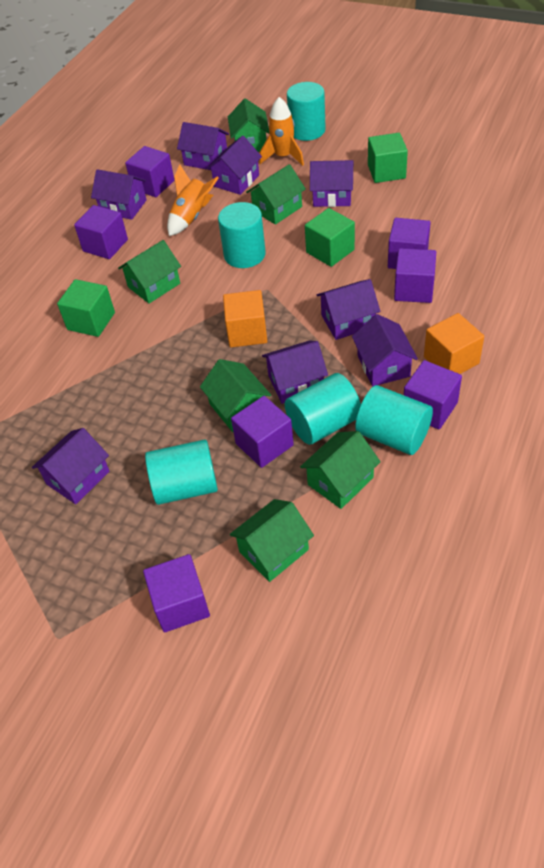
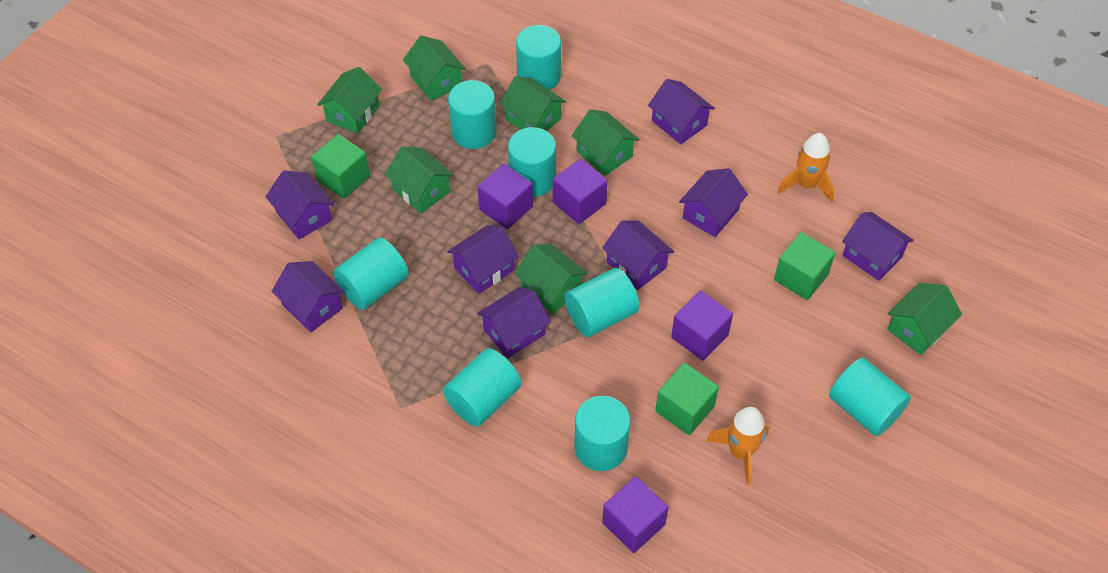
green house: 6 -> 7
orange cube: 2 -> 0
purple cube: 7 -> 4
turquoise cylinder: 5 -> 8

